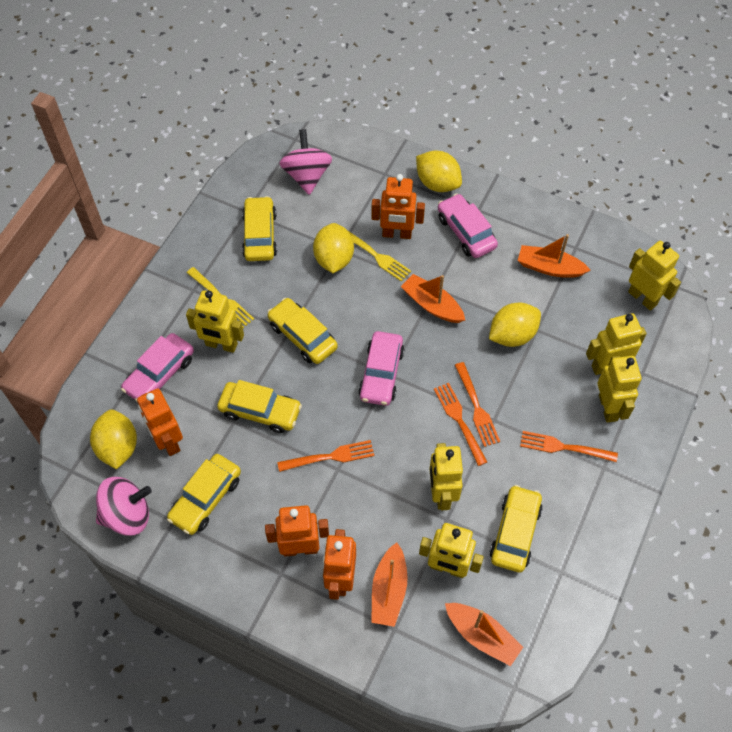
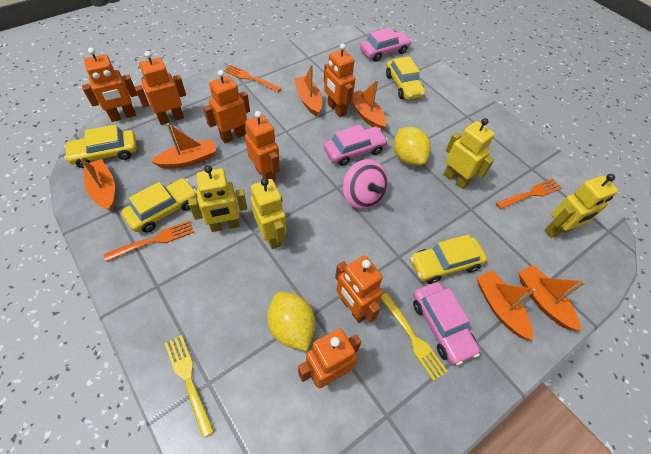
orange boat: 4 -> 6
orange fork: 4 -> 3
orange robot: 4 -> 7
pink spinning top: 2 -> 1
yellow car: 5 -> 4
yellow lemon: 4 -> 2
yellow robot: 6 -> 4

